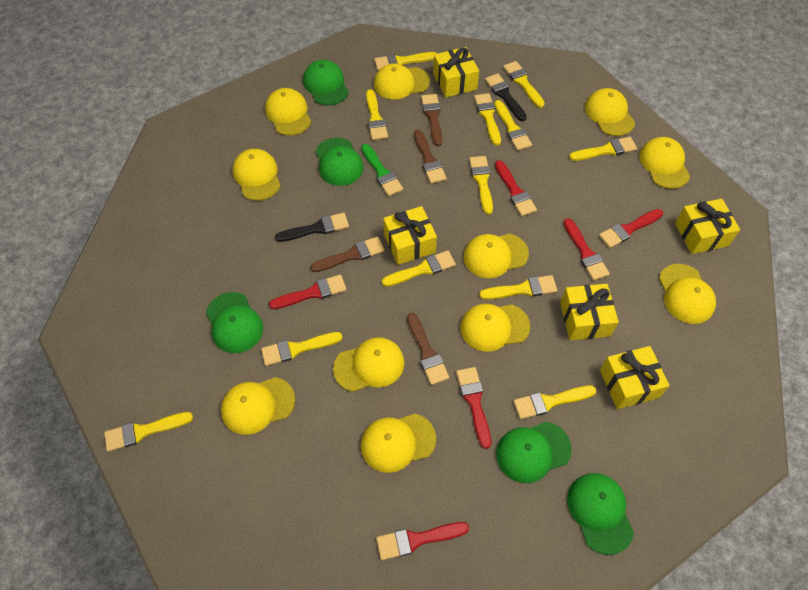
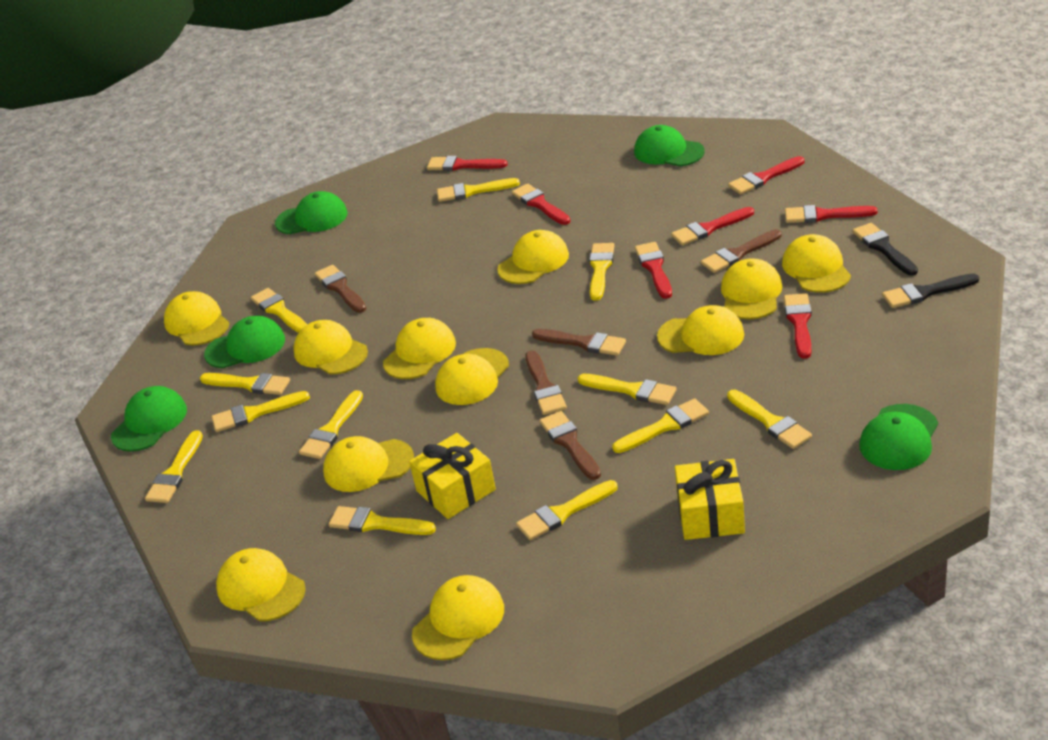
brown brush: 4 -> 5
green brush: 1 -> 0
red brush: 6 -> 7
yellow gift: 5 -> 2

